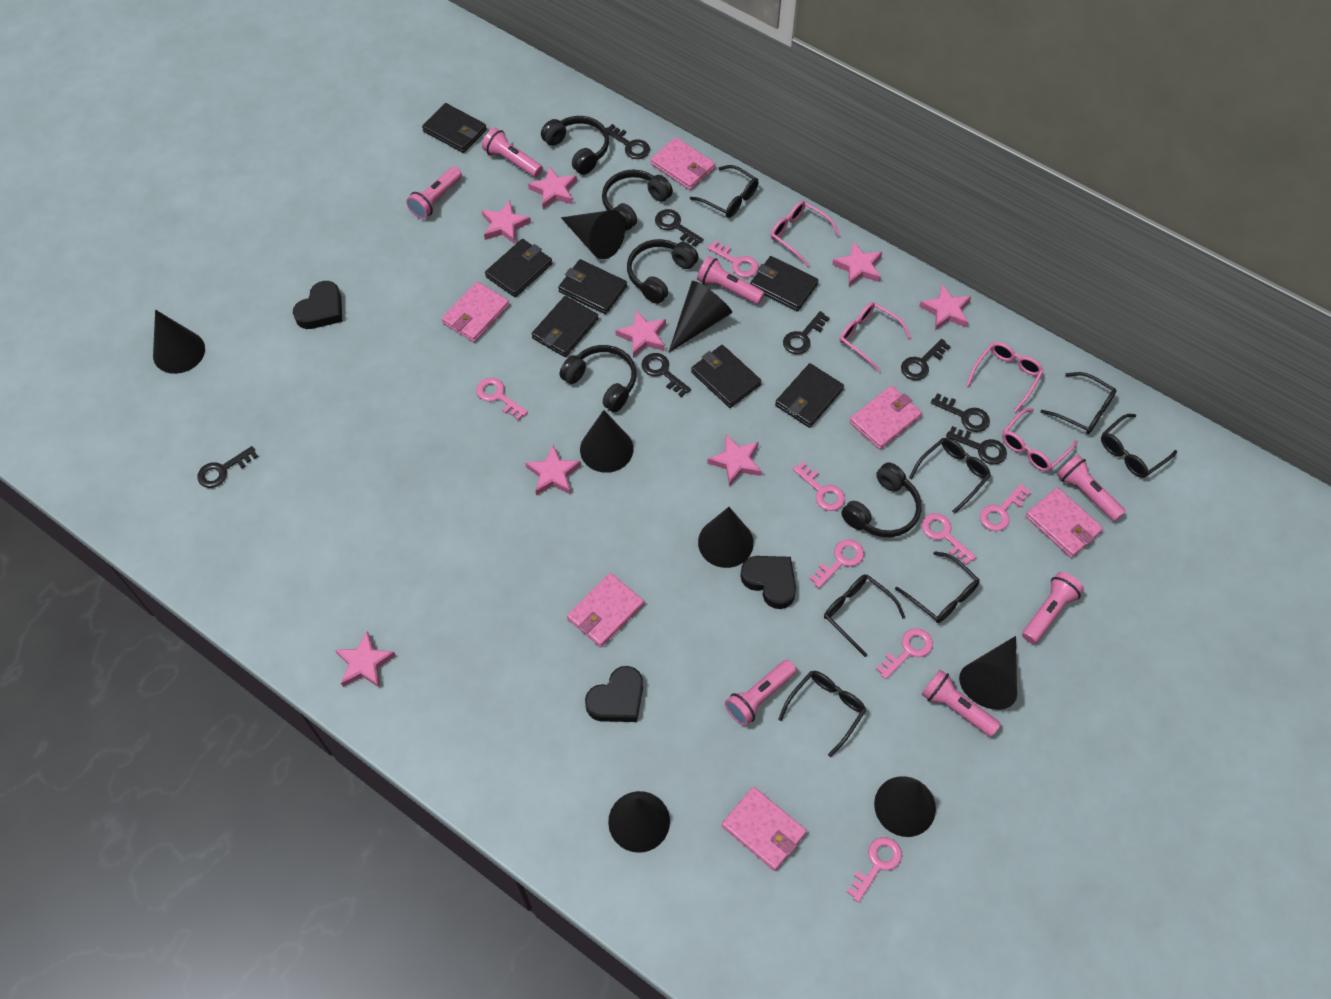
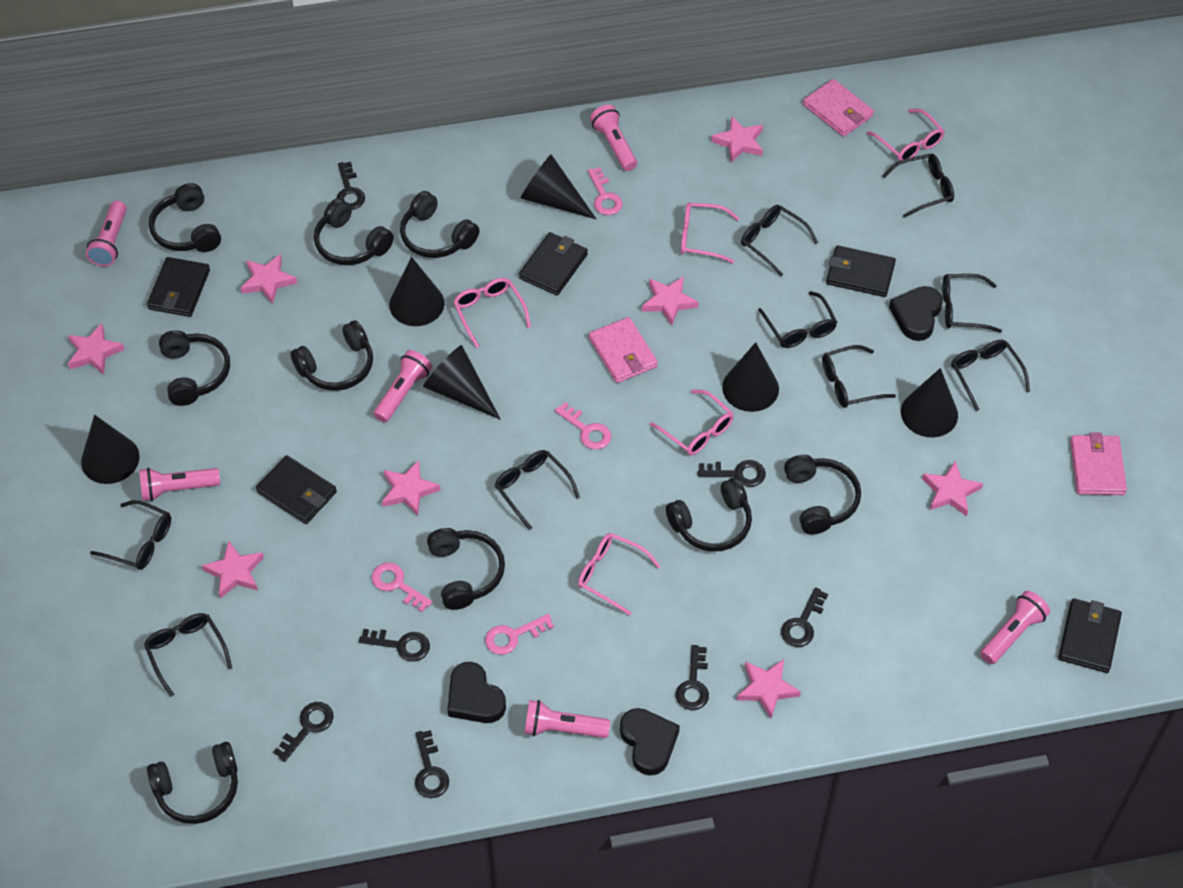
black cone: 8 -> 6
black glasses: 7 -> 9
black headphones: 5 -> 9
black key: 8 -> 7
black wallet: 7 -> 5
pink flashlight: 7 -> 6
pink glasses: 4 -> 5
pink key: 8 -> 4
pink wallet: 6 -> 3

